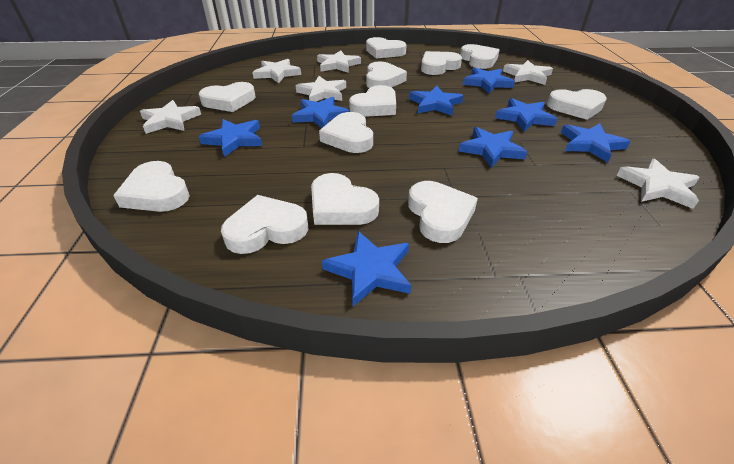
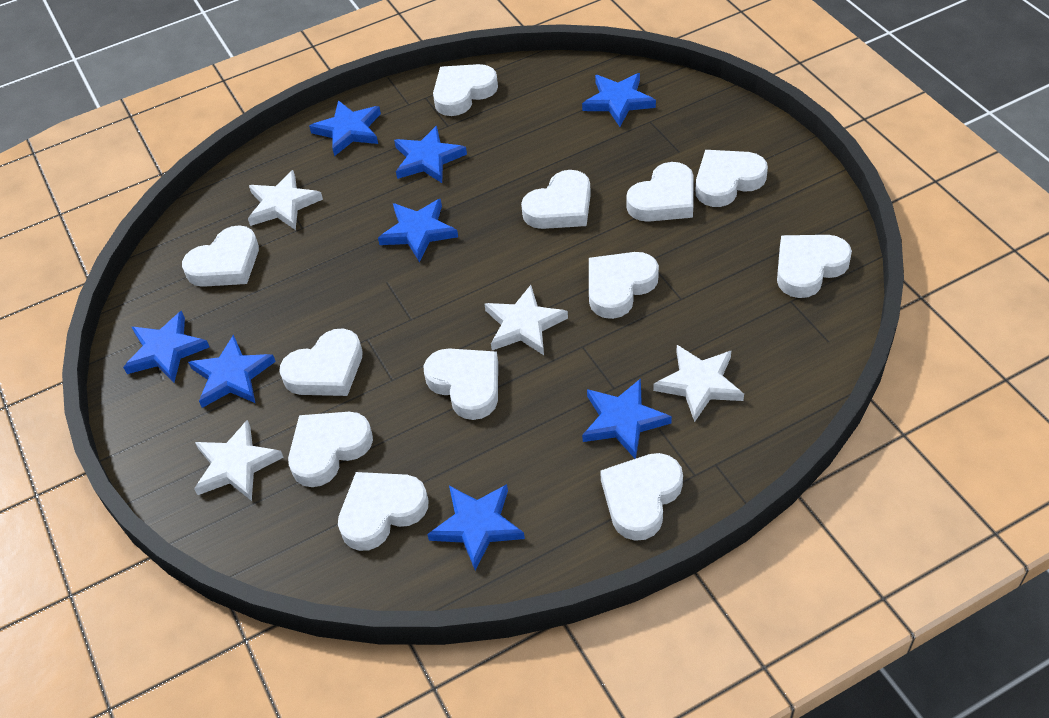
white star: 6 -> 4

